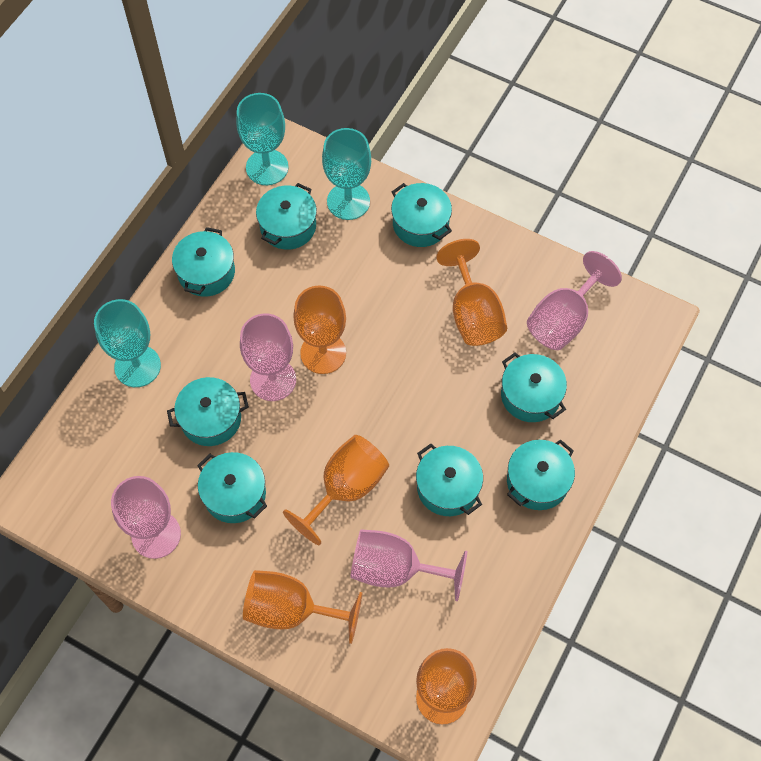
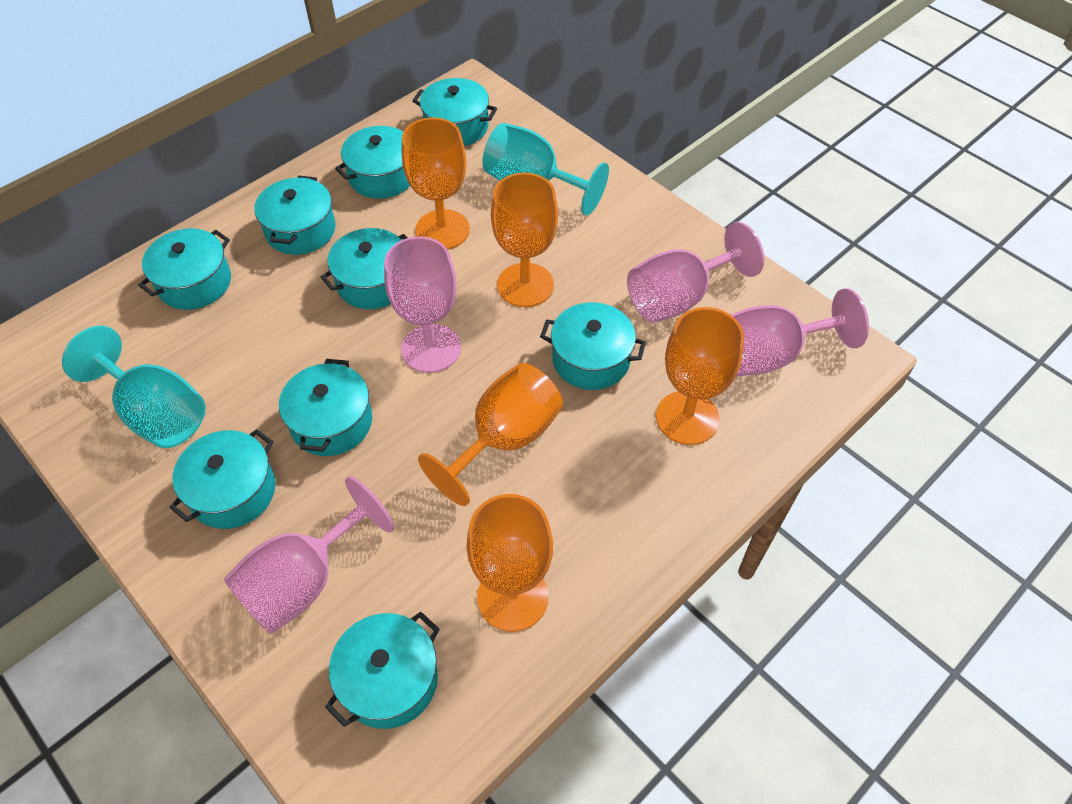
turquoise goblet: 3 -> 2
turquoise pot: 8 -> 9

